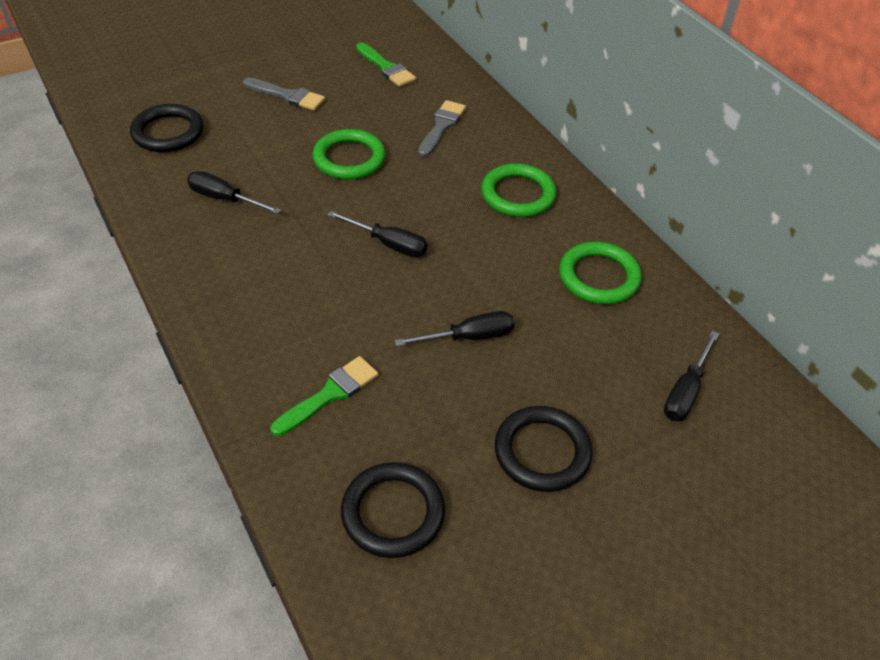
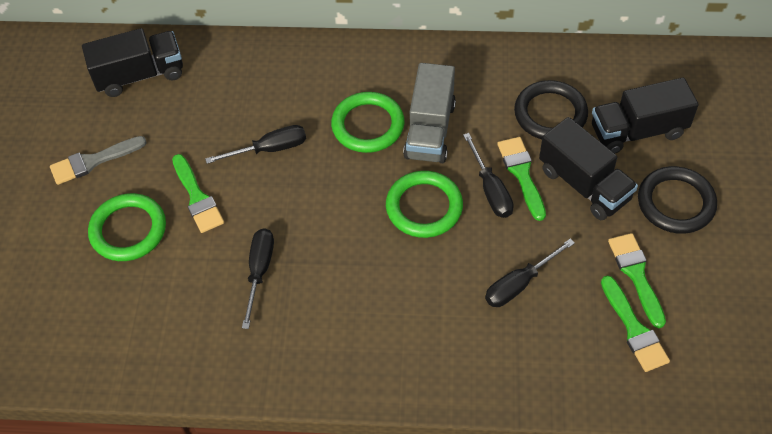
black ring: 3 -> 2
black truck: 0 -> 3
green brush: 2 -> 4
grey brush: 2 -> 1
grey truck: 0 -> 1

